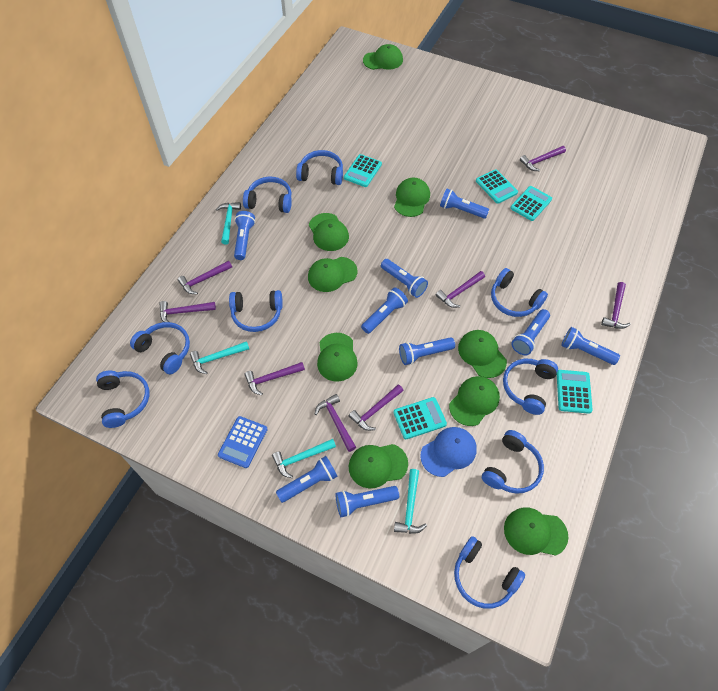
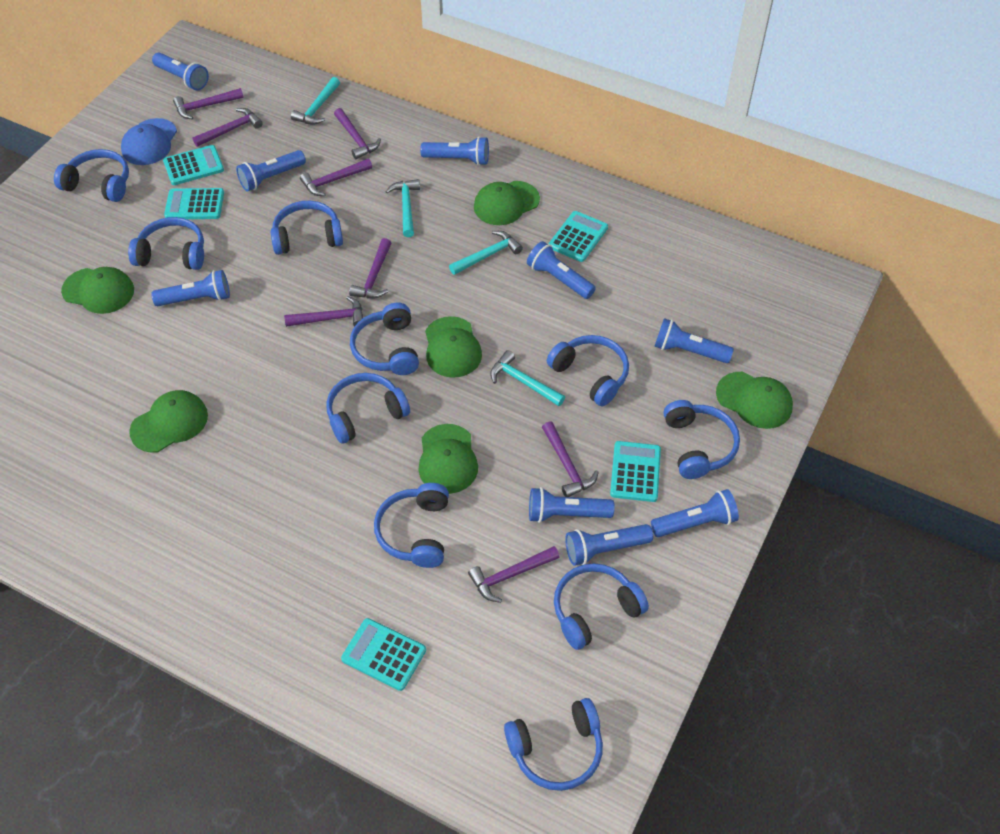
blue calculator: 1 -> 0
blue headphones: 9 -> 10
green cap: 9 -> 6

